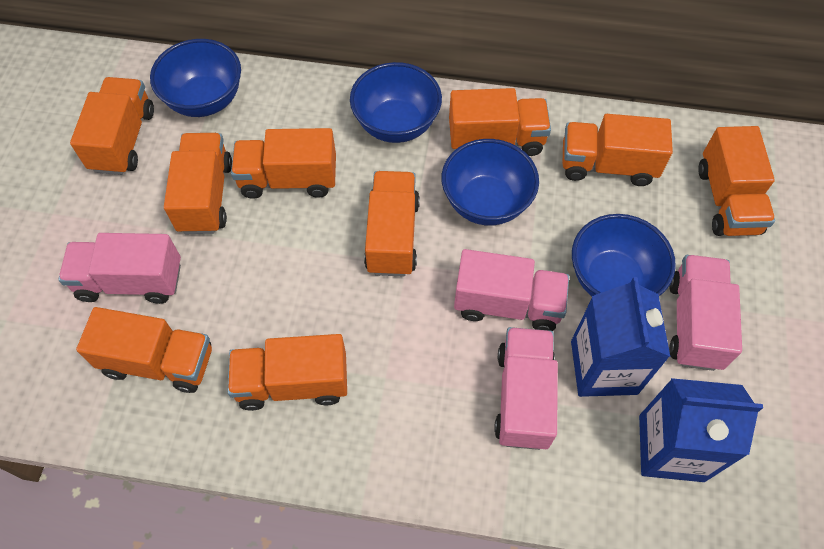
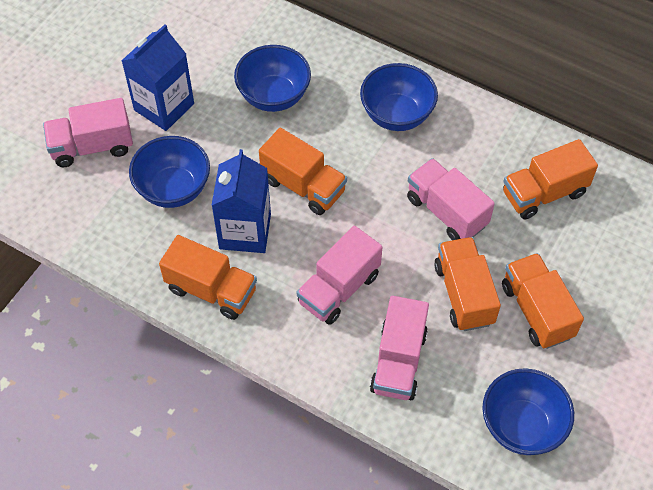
orange truck: 9 -> 5

